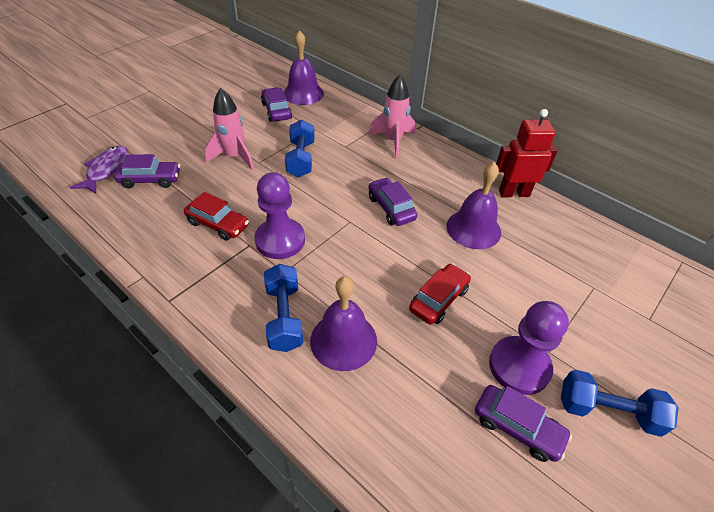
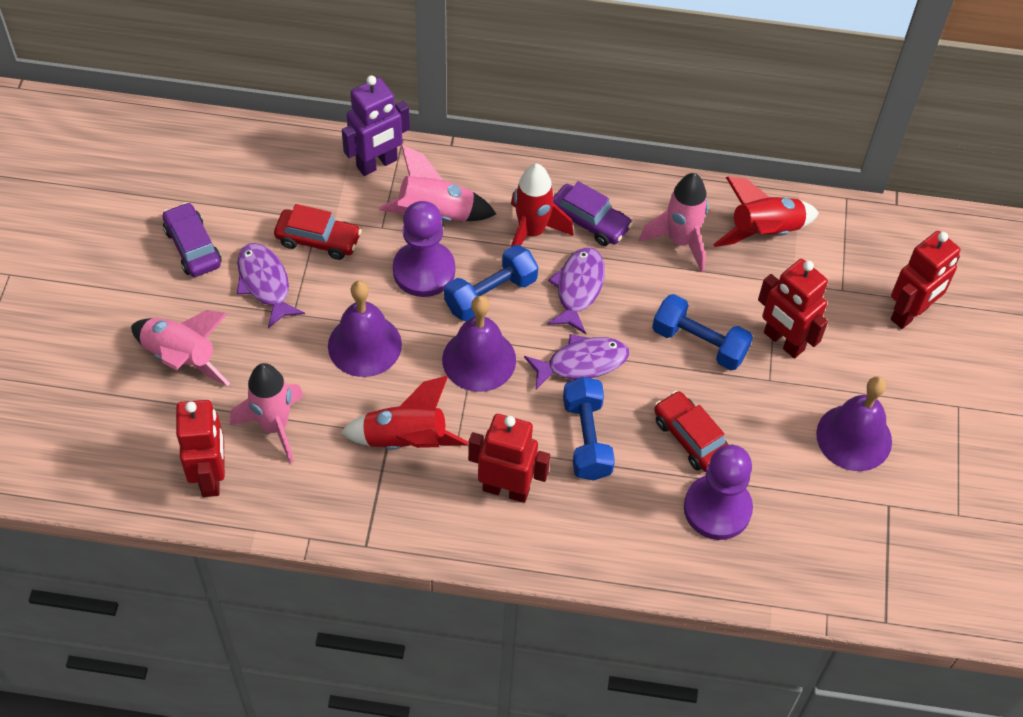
pink rocket: 2 -> 4
purple car: 4 -> 2
purple fish: 1 -> 3
purple robot: 0 -> 1
red robot: 1 -> 4
red rocket: 0 -> 3

